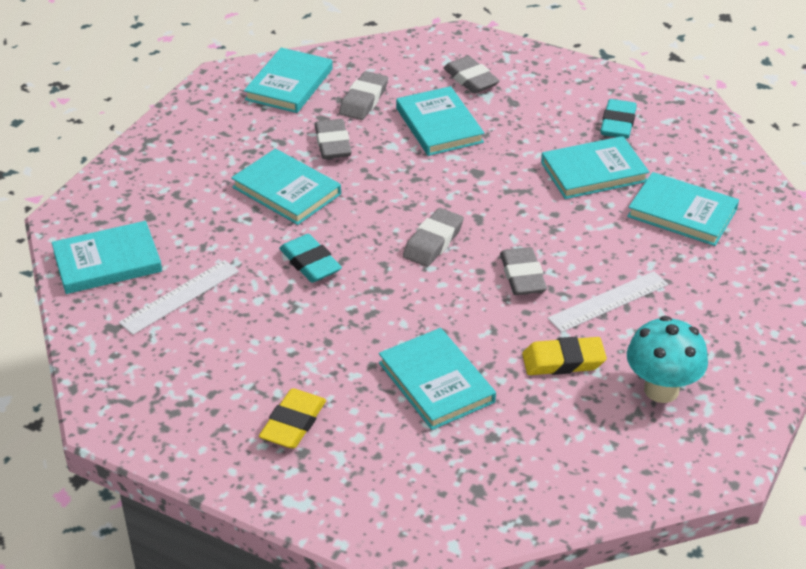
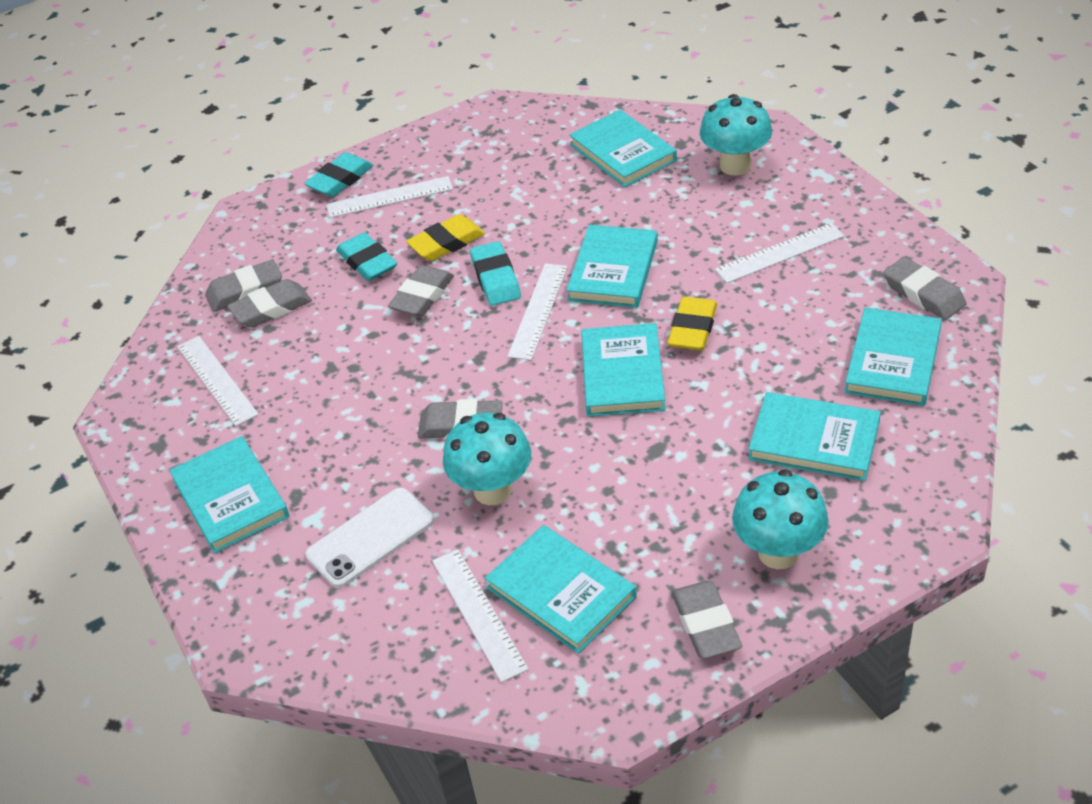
grey eraser: 5 -> 6
turquoise eraser: 2 -> 3
turquoise mushroom: 1 -> 3
white phone: 0 -> 1
white ruler: 2 -> 5

